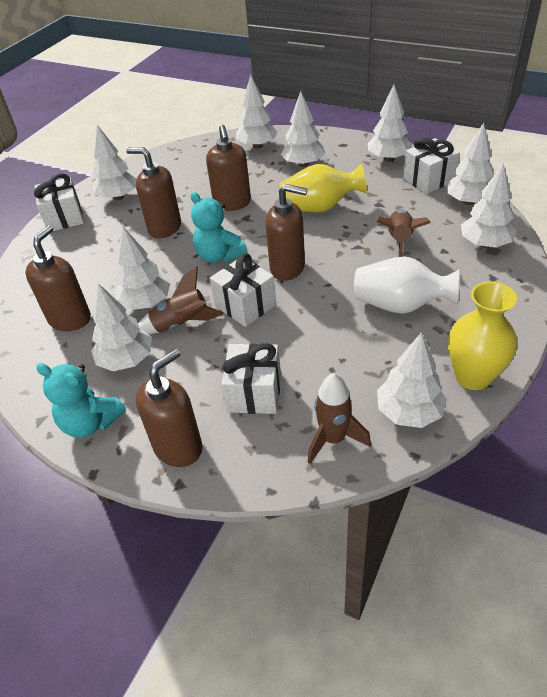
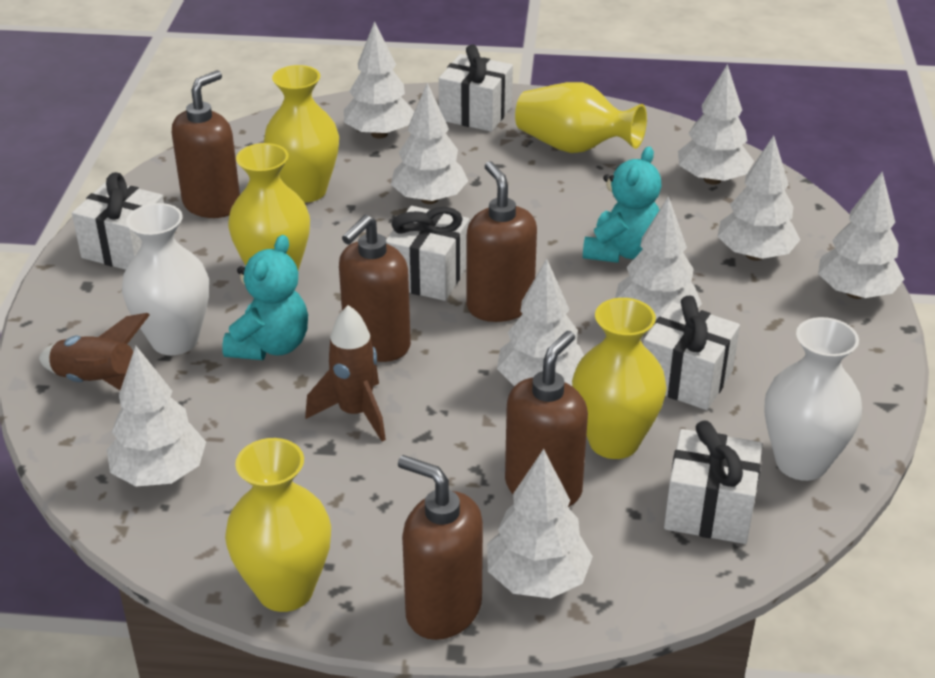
brown rocket: 3 -> 2
white gift: 4 -> 5
white vase: 1 -> 2
yellow vase: 2 -> 5

